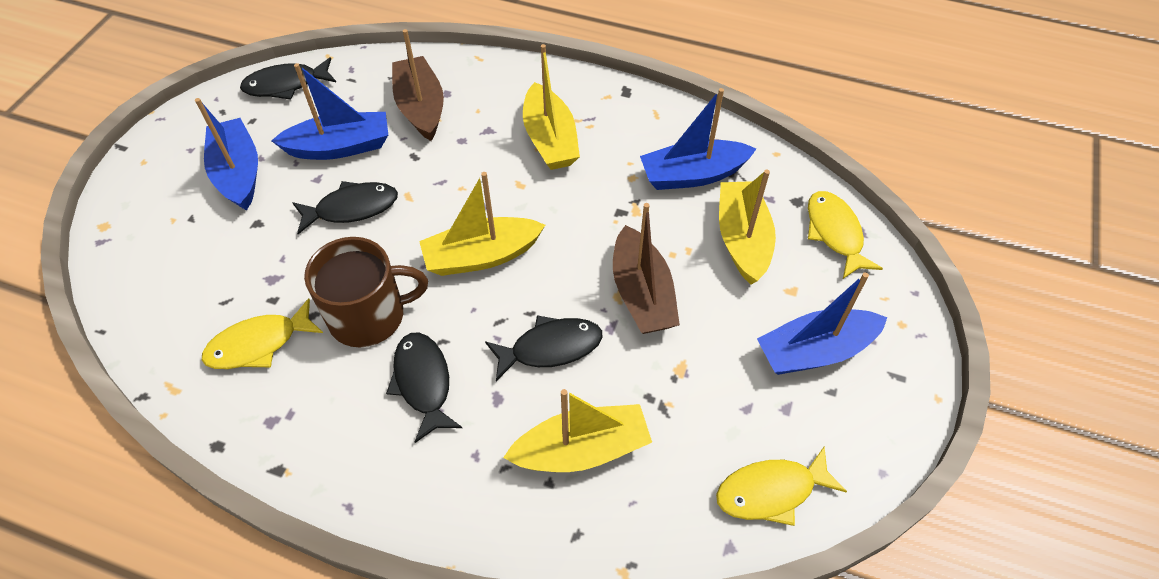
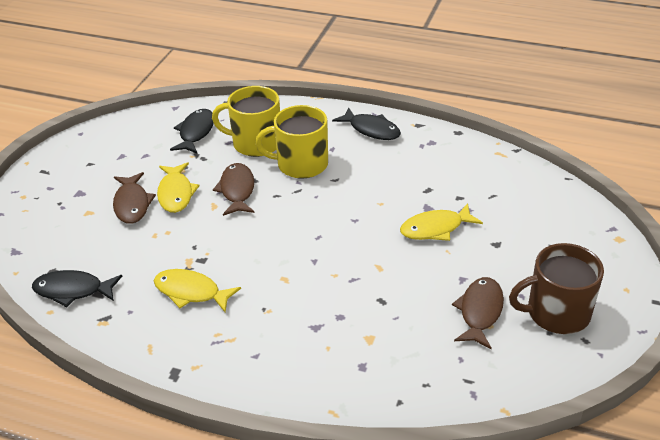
black fish: 4 -> 3
blue boat: 4 -> 0
brown boat: 2 -> 0
brown fish: 0 -> 3
yellow boat: 4 -> 0
yellow mug: 0 -> 2

